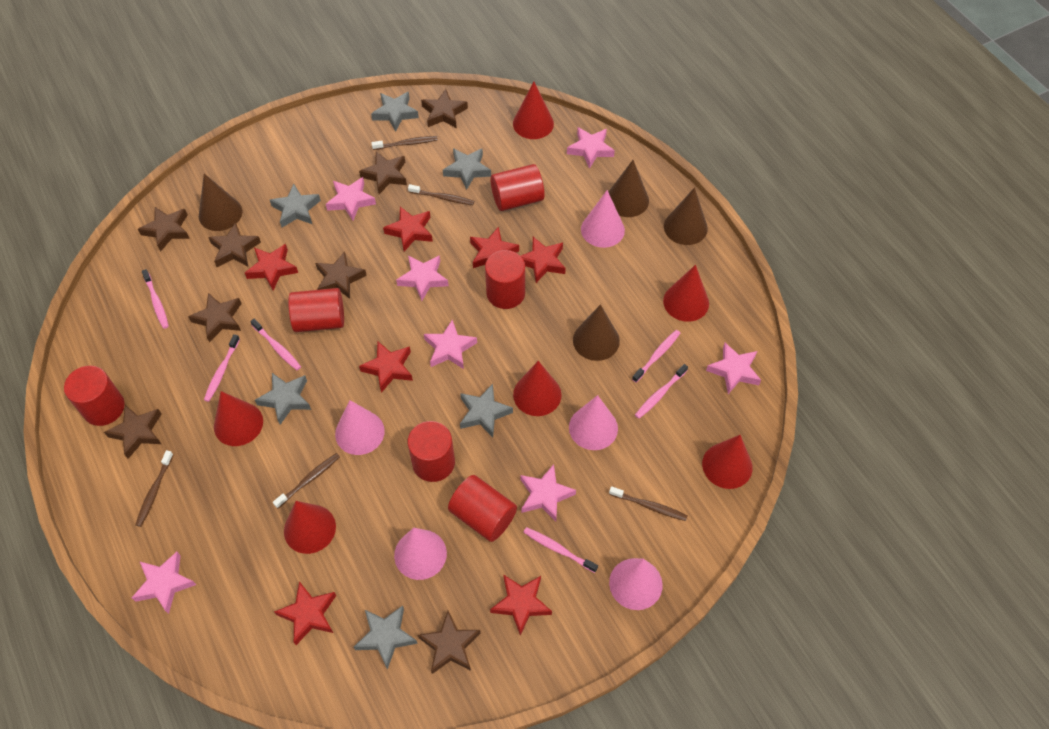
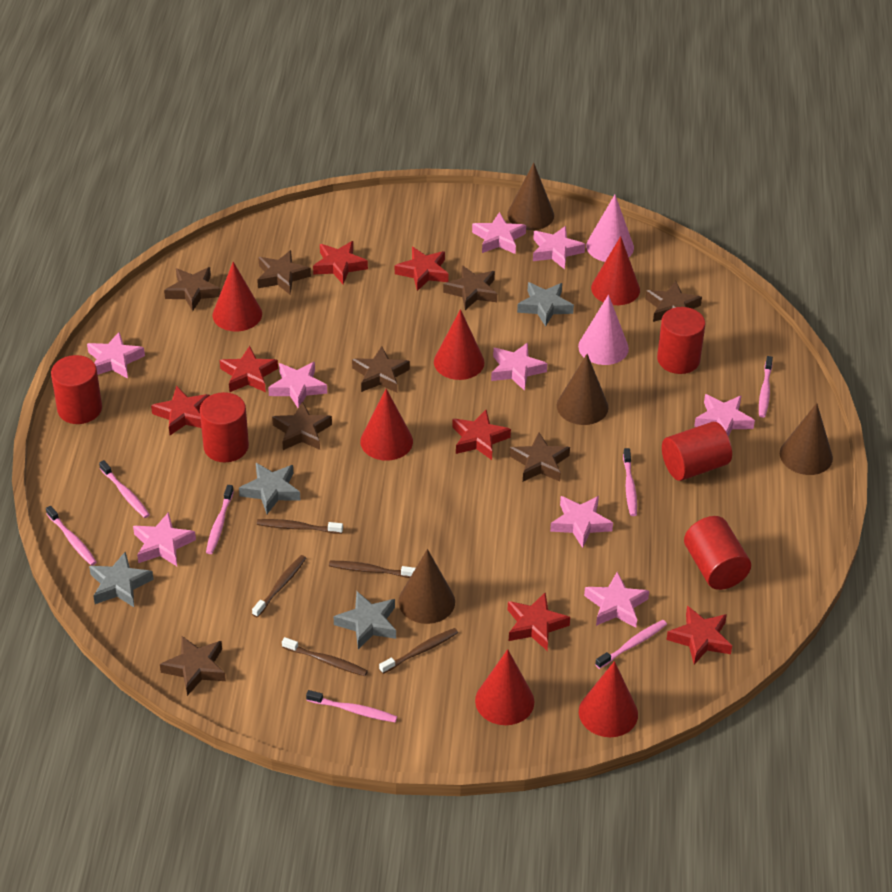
grey star: 6 -> 4
pink cone: 5 -> 2
pink star: 7 -> 9
pink toothbrush: 6 -> 7
red cylinder: 6 -> 5

